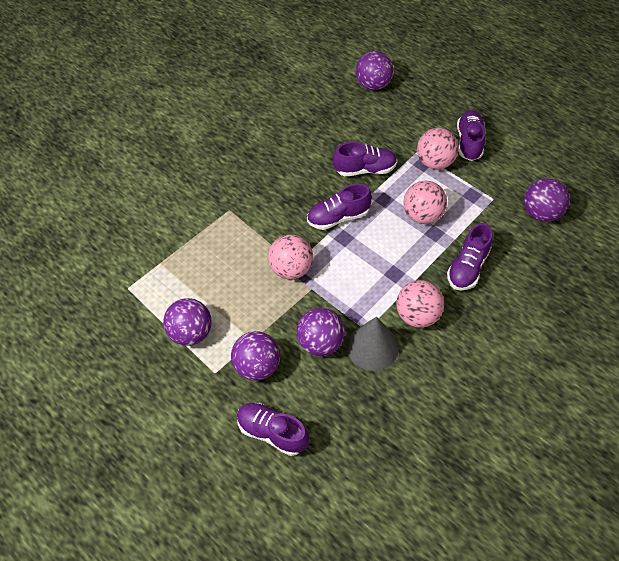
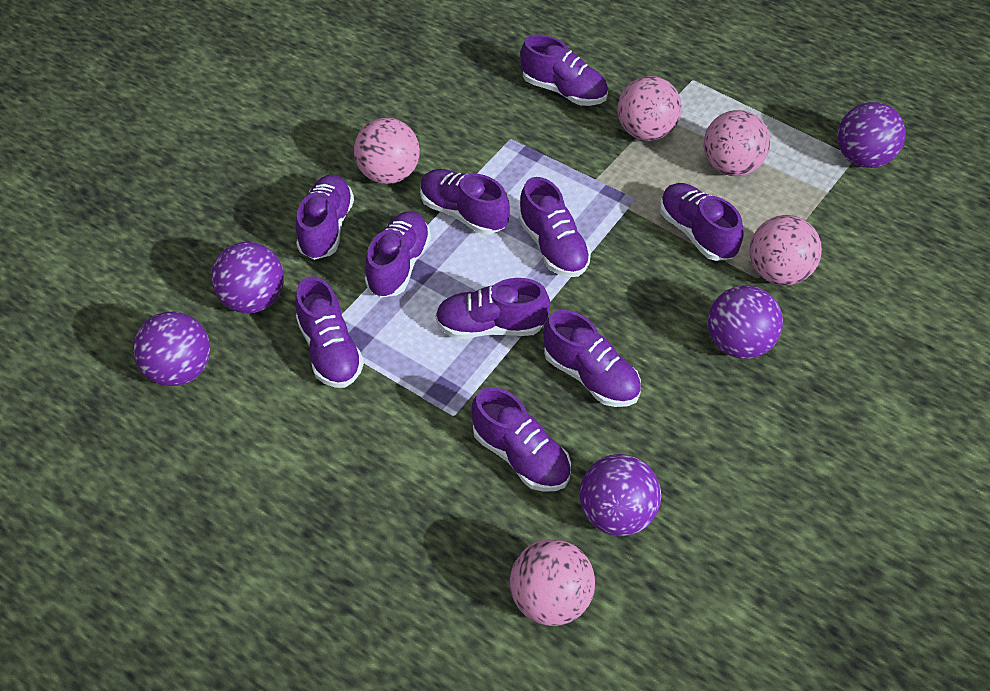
grey cone: 1 -> 0
pink ball: 4 -> 5
purple shoe: 5 -> 10

